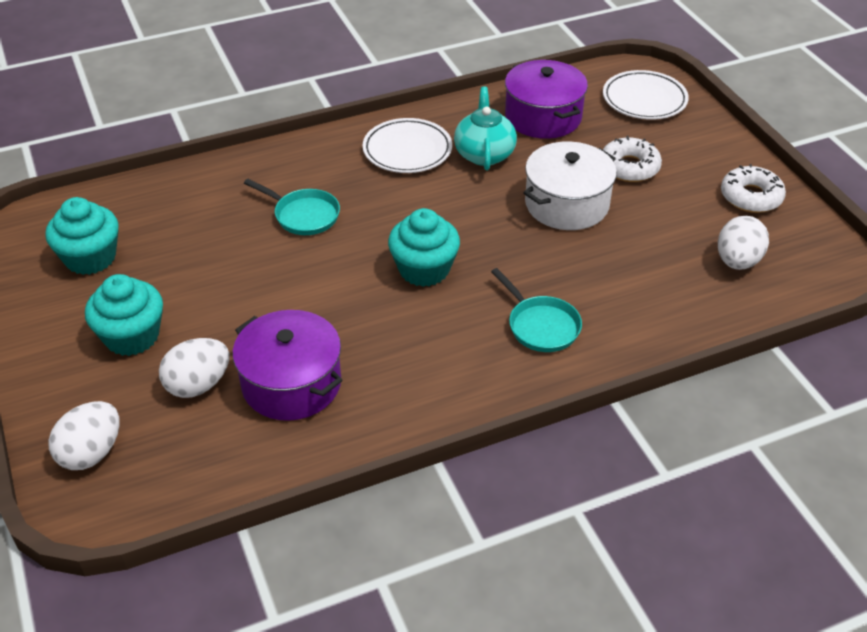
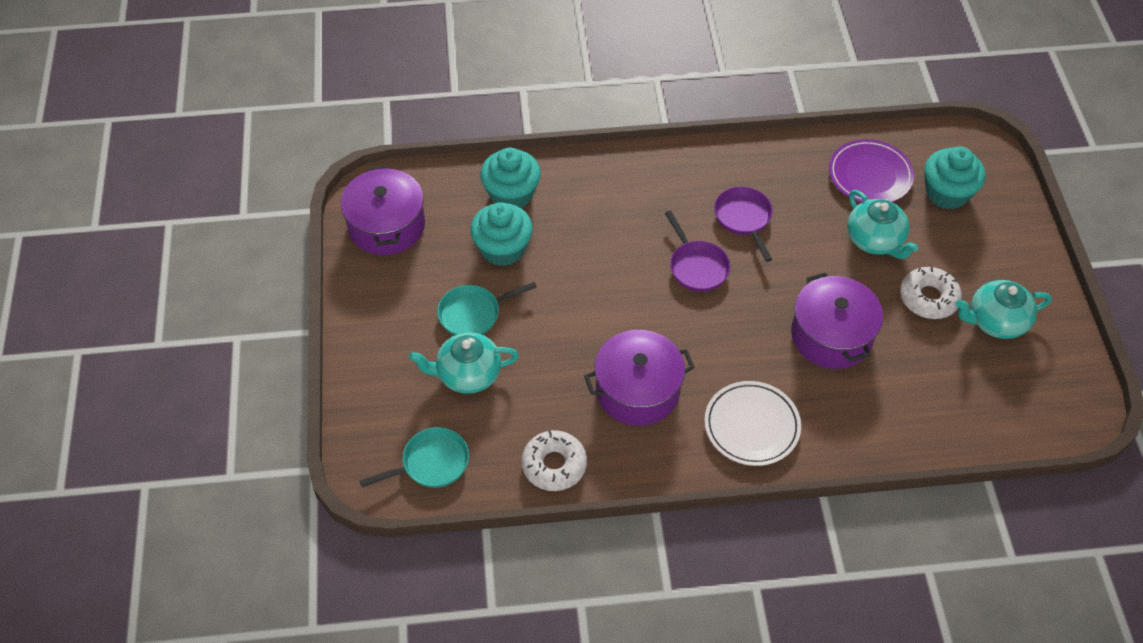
purple pan: 0 -> 2
purple plate: 0 -> 1
purple pot: 2 -> 3
turquoise teapot: 1 -> 3
white egg: 3 -> 0
white plate: 2 -> 1
white pot: 1 -> 0

